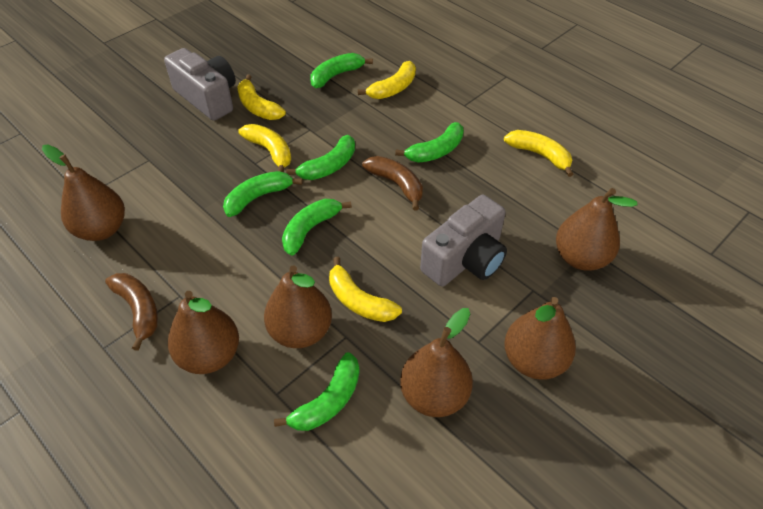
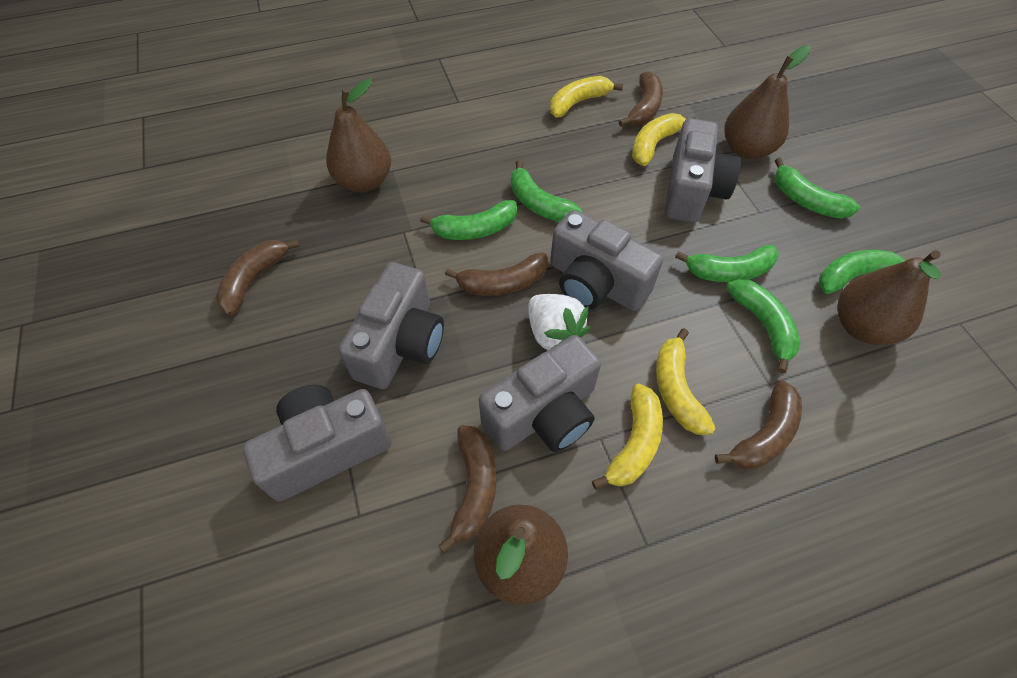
brown banana: 2 -> 5
brown pear: 6 -> 4
grey camera: 2 -> 5
white strawberry: 0 -> 1
yellow banana: 5 -> 4

